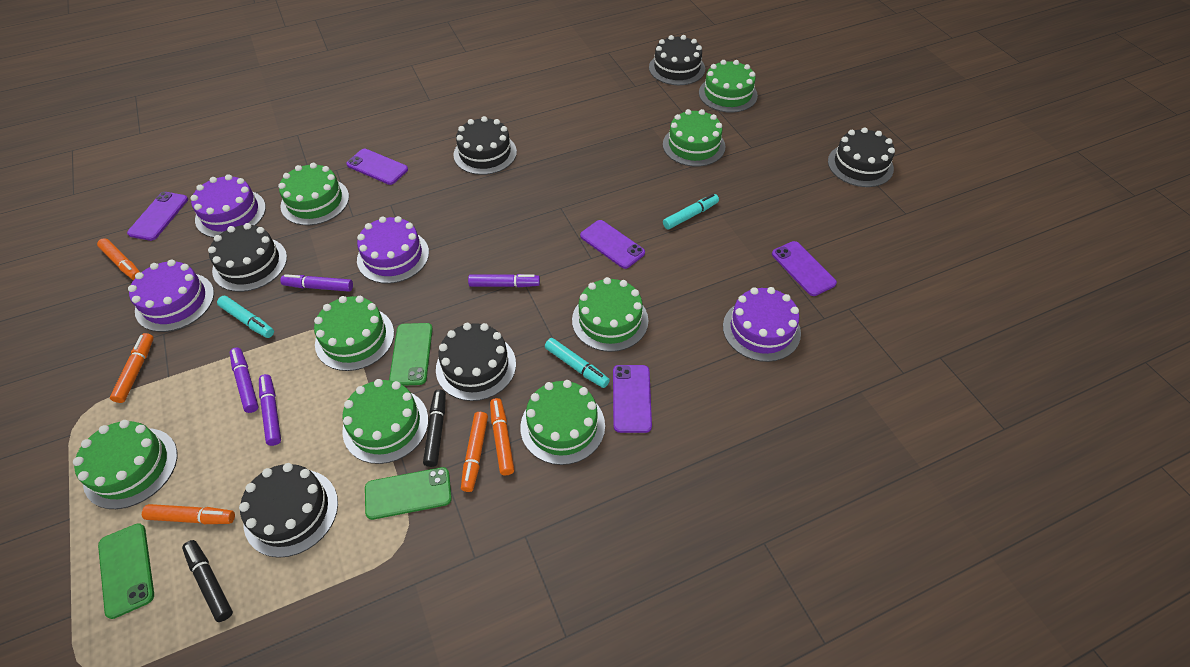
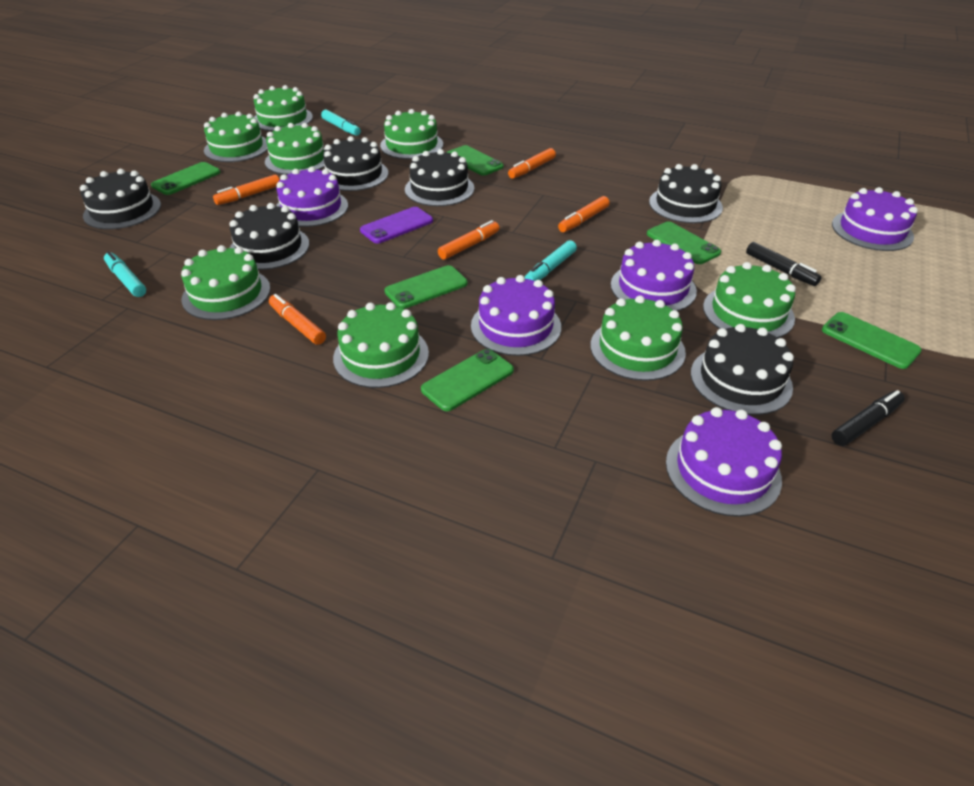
green phone: 3 -> 6
purple cake: 4 -> 5
purple marker: 4 -> 0
purple phone: 5 -> 1

